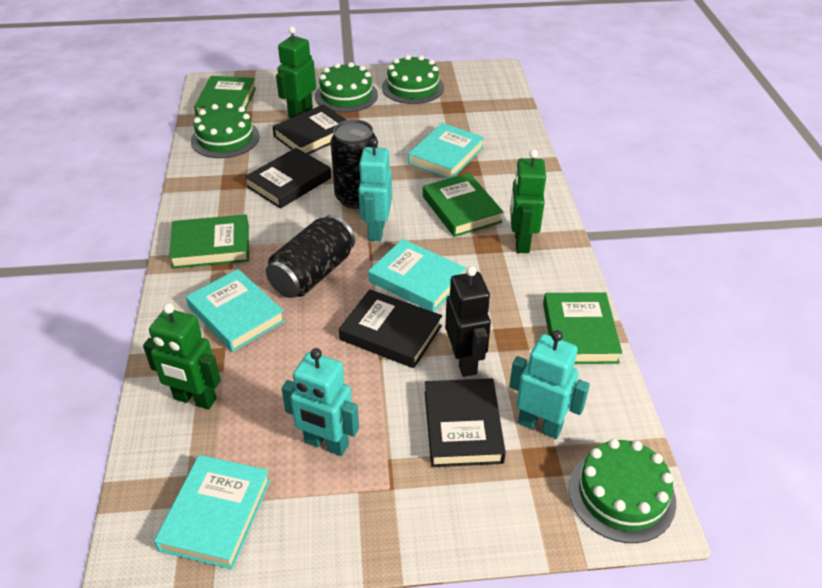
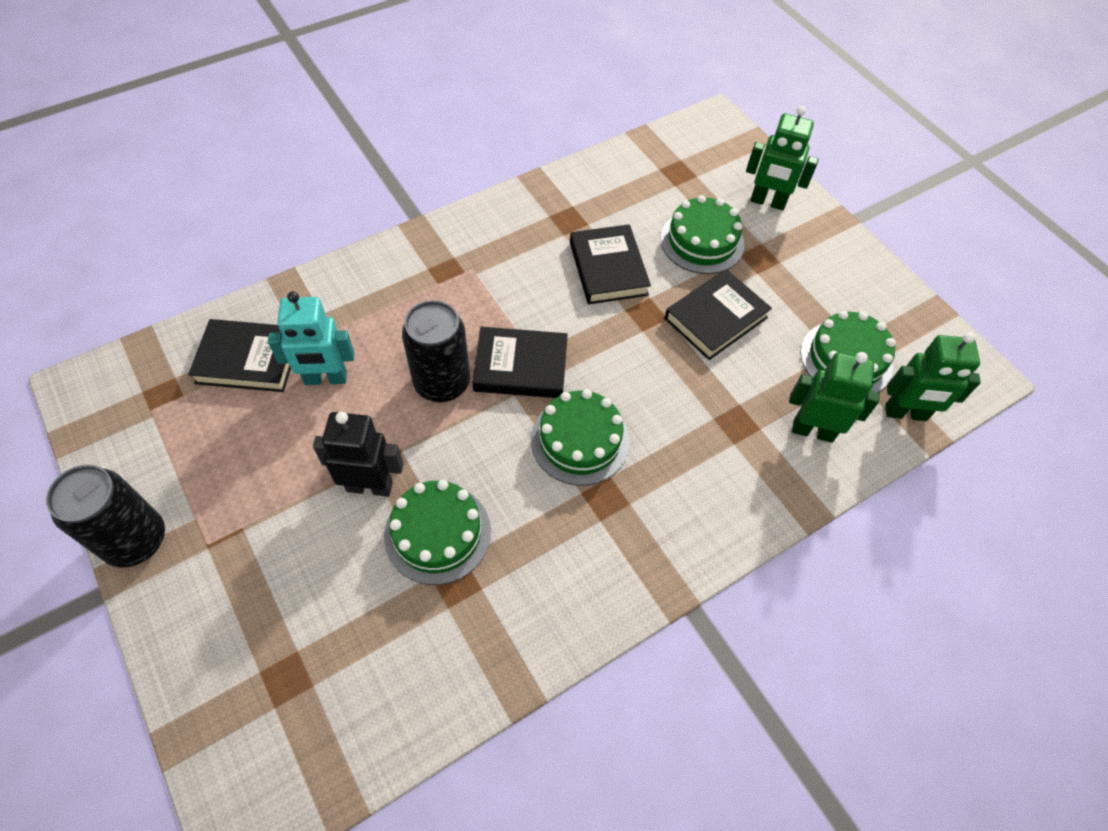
green book: 4 -> 0
turquoise book: 4 -> 0
turquoise robot: 3 -> 1

